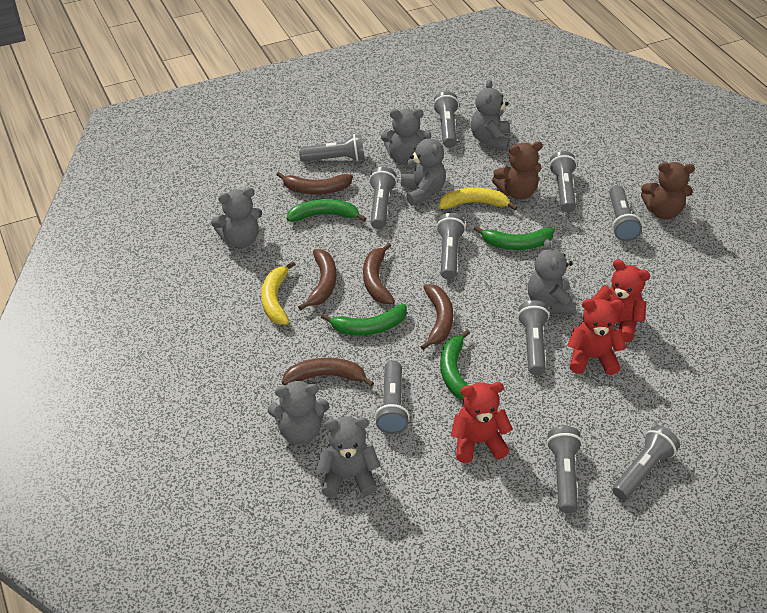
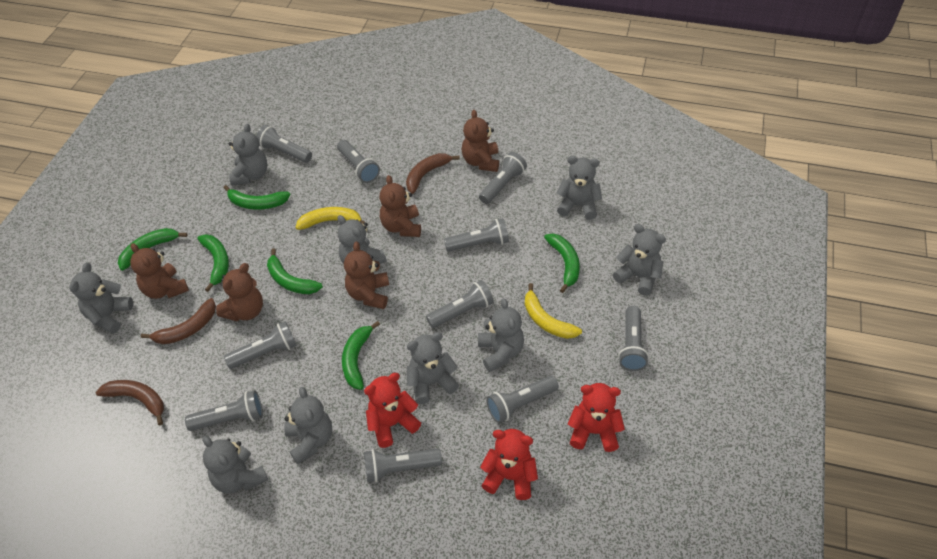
brown banana: 5 -> 3
brown teddy bear: 2 -> 5
green banana: 4 -> 6
grey teddy bear: 7 -> 9

